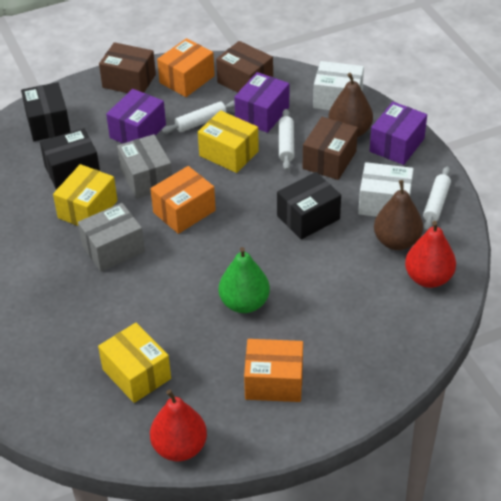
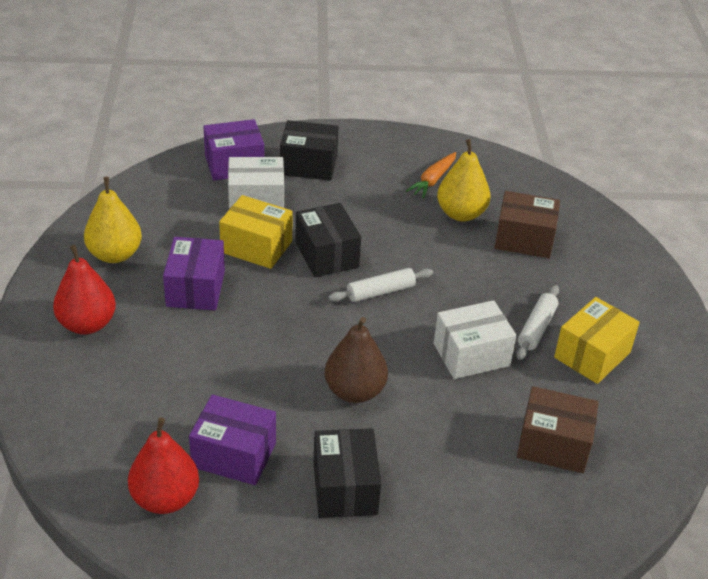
brown box: 3 -> 2
brown pear: 2 -> 1
green pear: 1 -> 0
grey box: 2 -> 0
orange box: 3 -> 0
orange carrot: 0 -> 1
white rolling pin: 3 -> 2
yellow box: 3 -> 2
yellow pear: 0 -> 2

